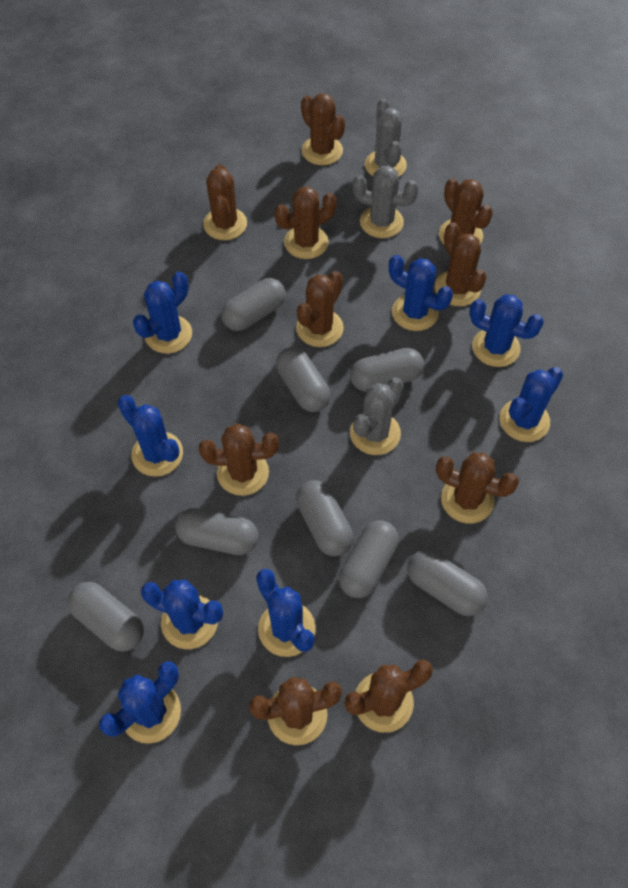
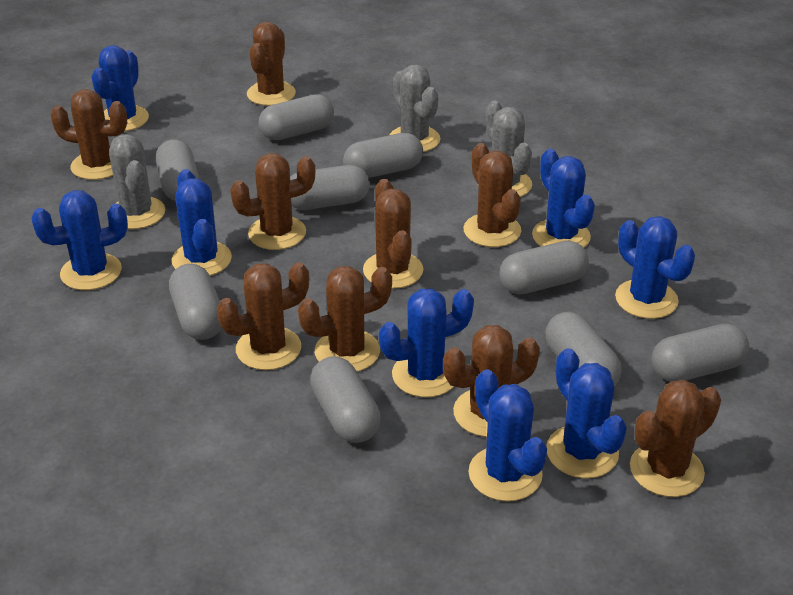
brown cactus: 10 -> 9
grey capsule: 8 -> 9

